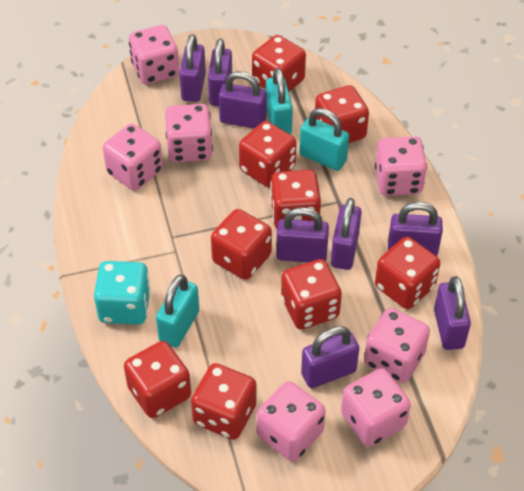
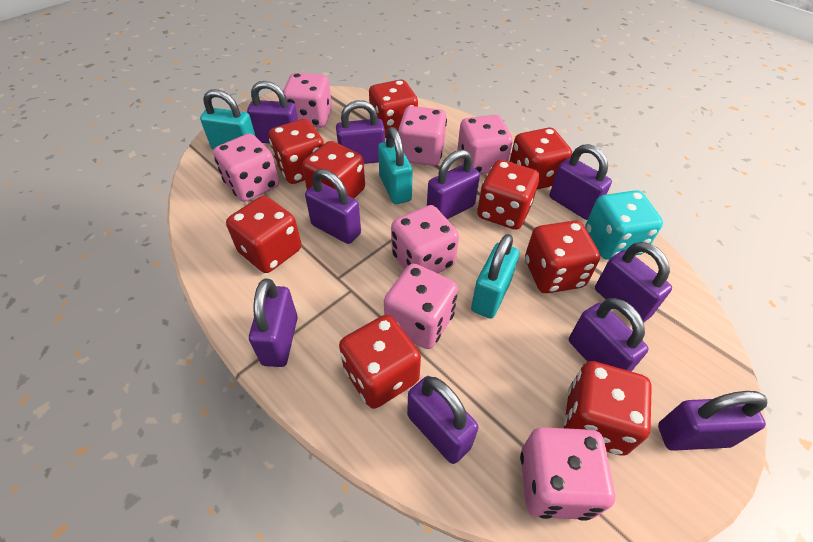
purple padlock: 8 -> 10

